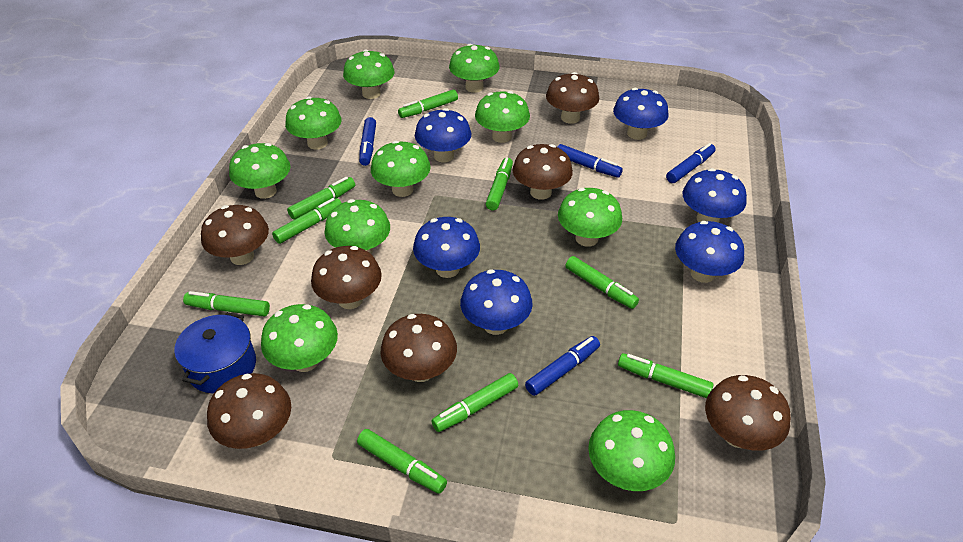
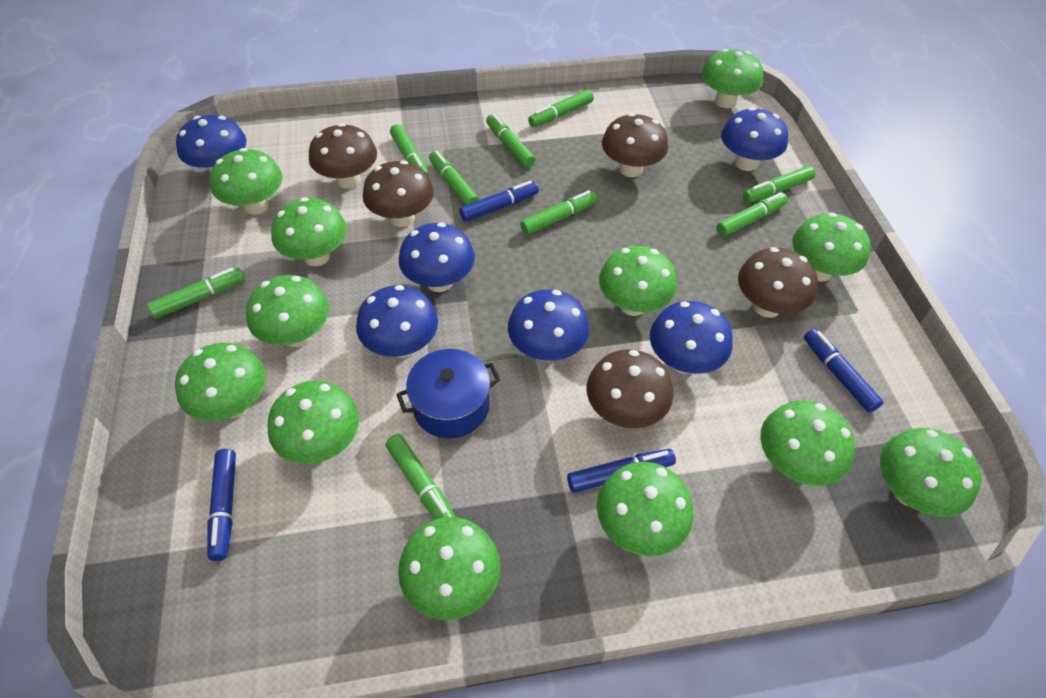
brown mushroom: 7 -> 5
green mushroom: 10 -> 12

